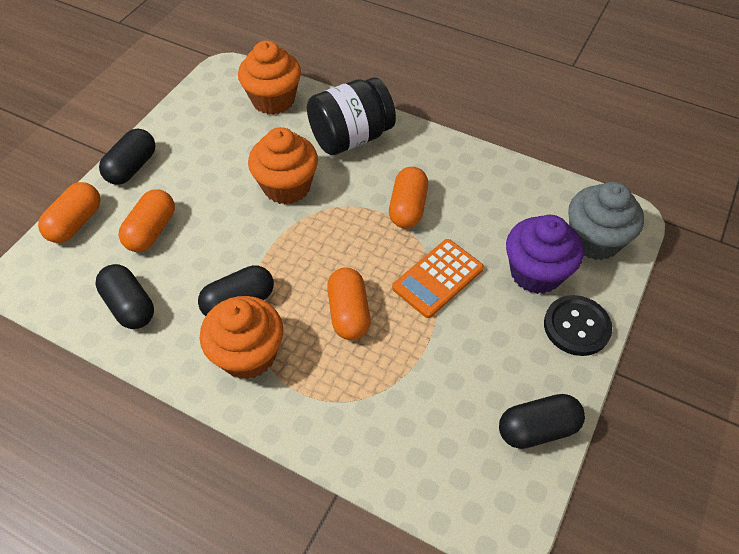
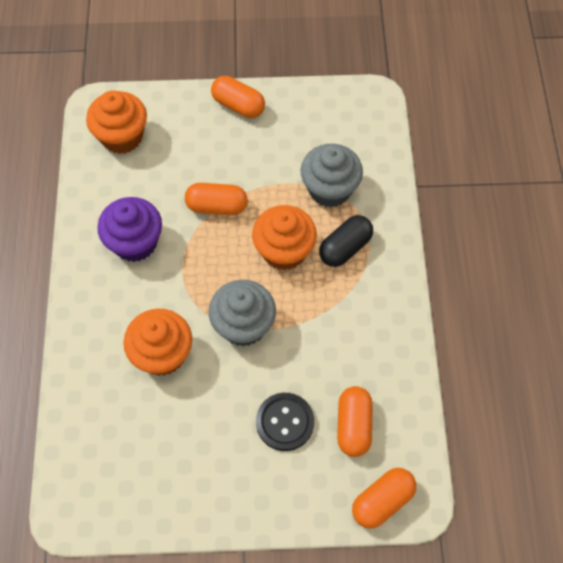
black capsule: 4 -> 1
black jar: 1 -> 0
grey cupcake: 1 -> 2
orange calculator: 1 -> 0

